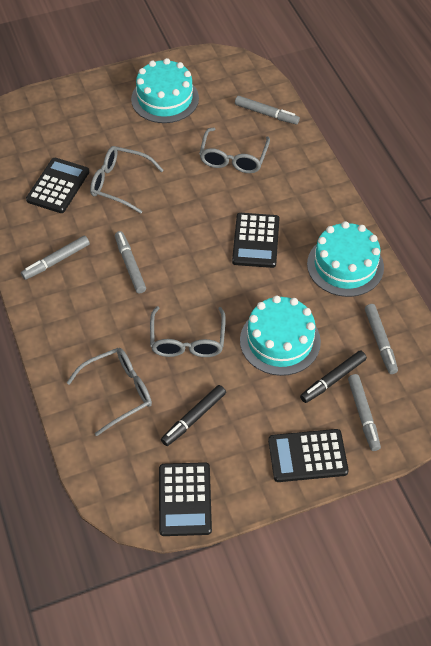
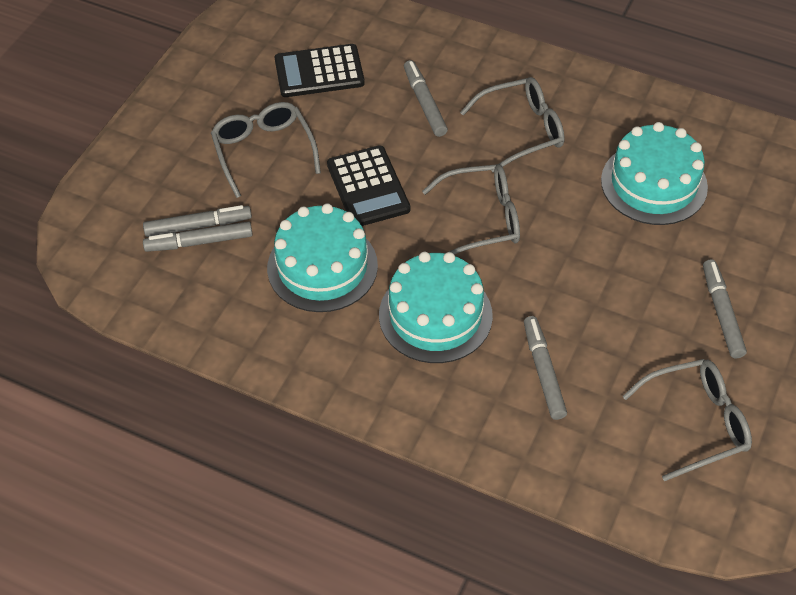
black calculator: 4 -> 2
black marker: 2 -> 0

